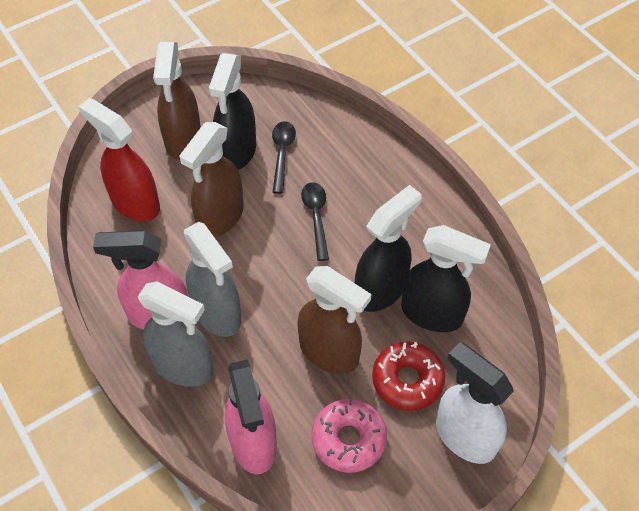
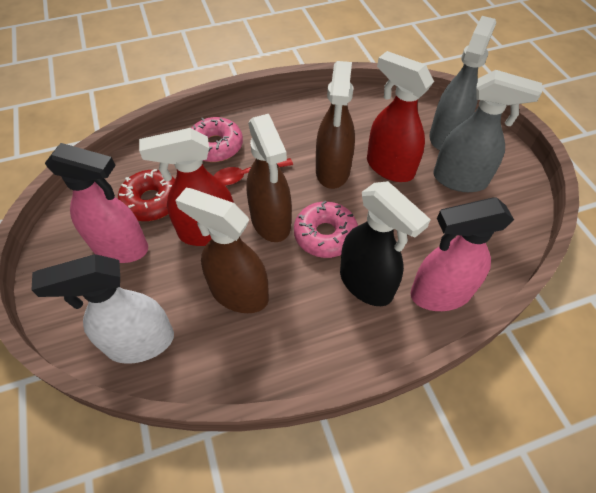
black spoon: 2 -> 0
black spray bottle: 3 -> 1
pink donut: 1 -> 2
red spoon: 0 -> 1
red spray bottle: 1 -> 2

